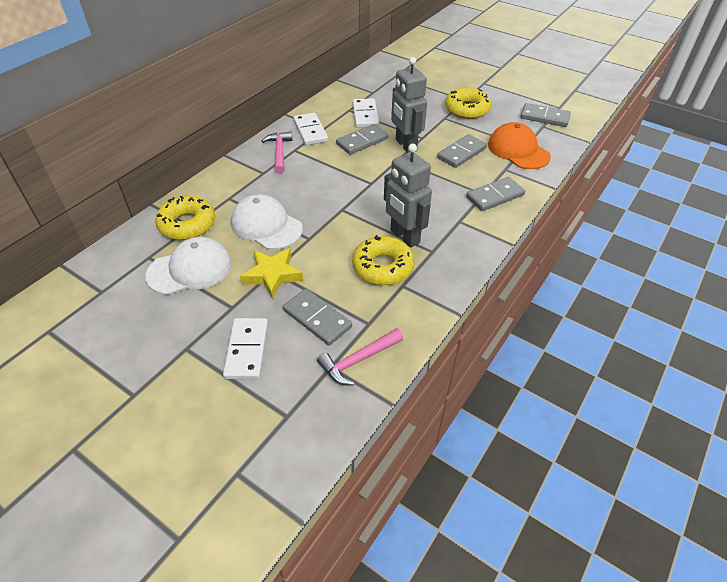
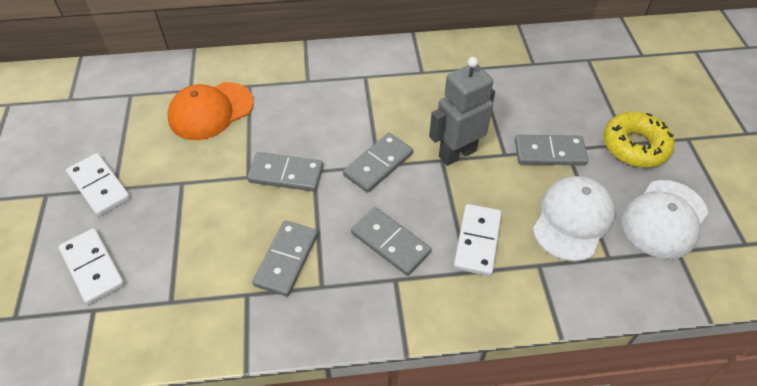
grey robot: 2 -> 1
pink hammer: 2 -> 0
yellow donut: 3 -> 1
yellow star: 1 -> 0

